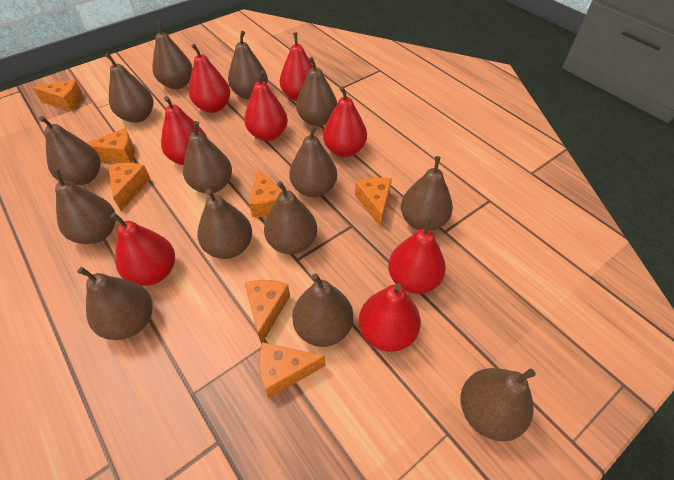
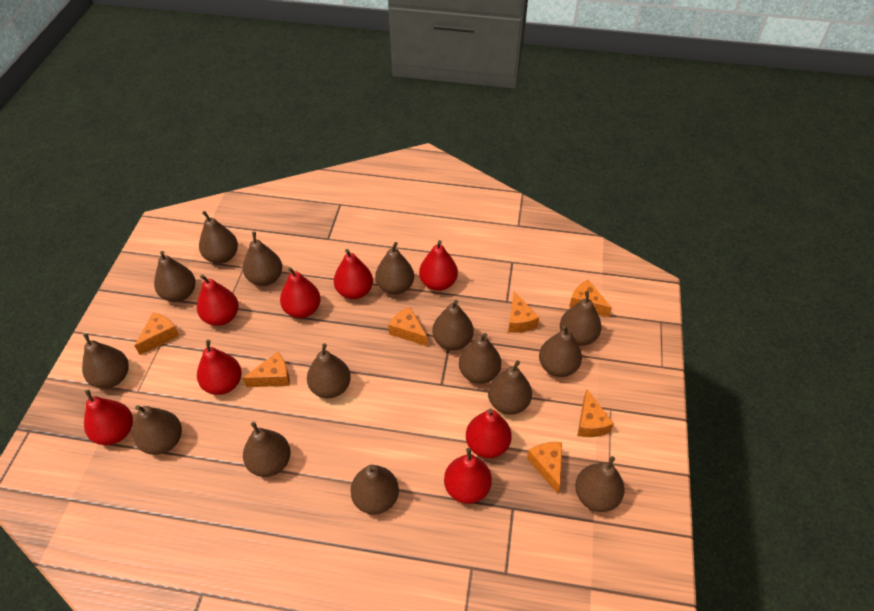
brown pear: 14 -> 15

